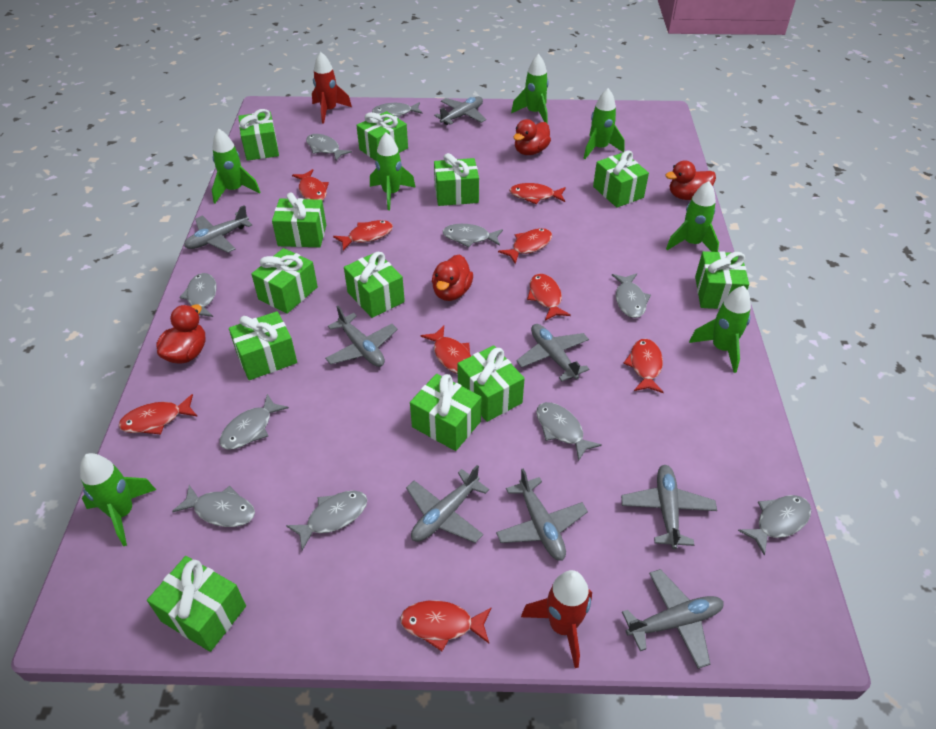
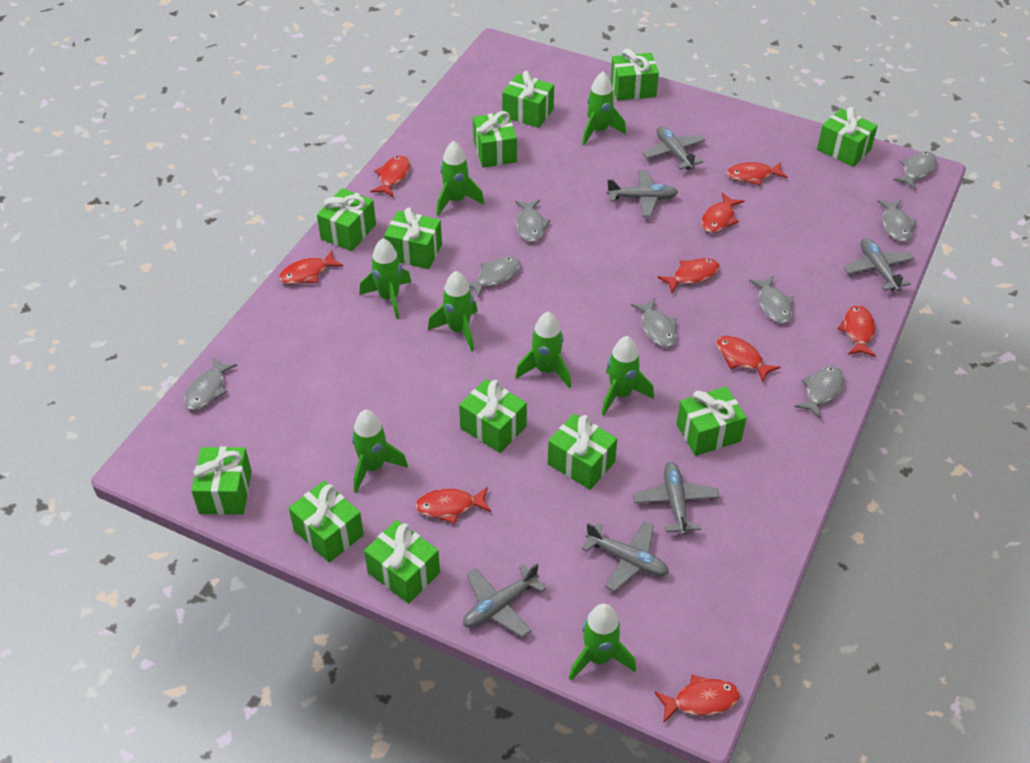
green rocket: 7 -> 8
grey fish: 10 -> 8
grey plane: 8 -> 6
red duck: 4 -> 0
red rocket: 2 -> 0

